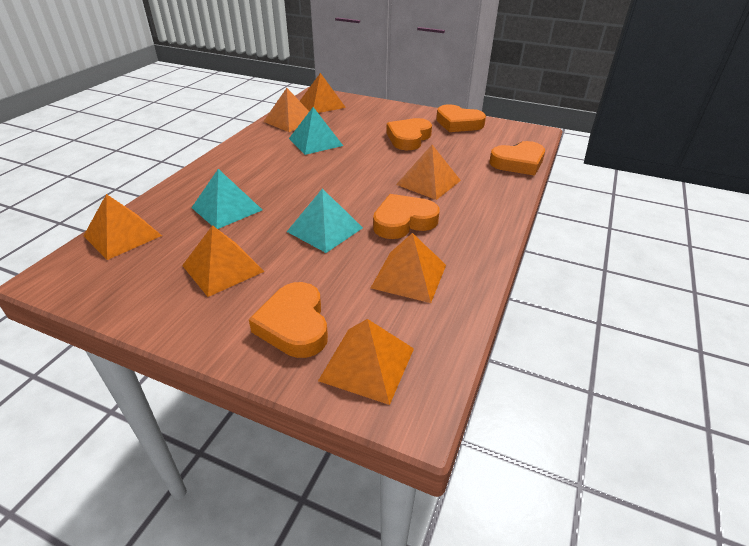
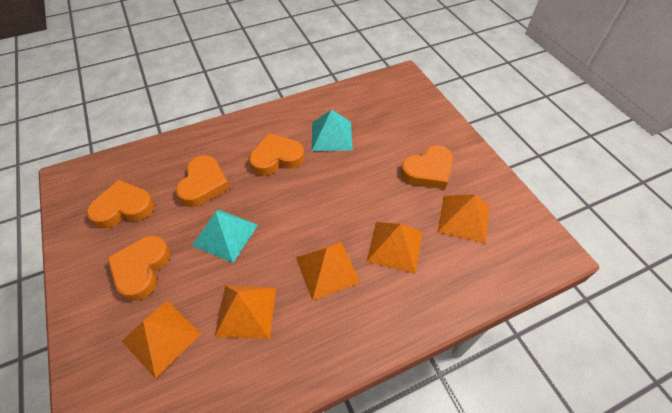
orange pyramid: 7 -> 5
turquoise pyramid: 3 -> 2

